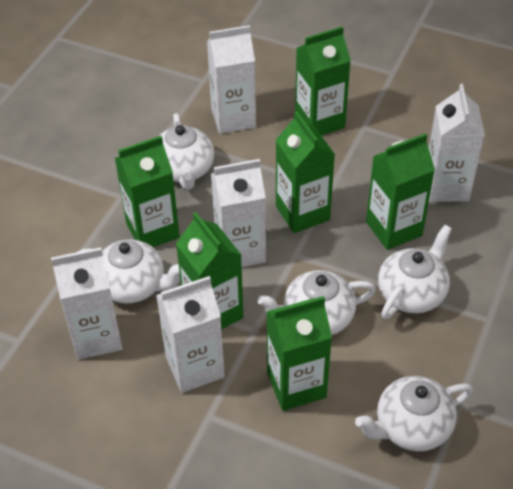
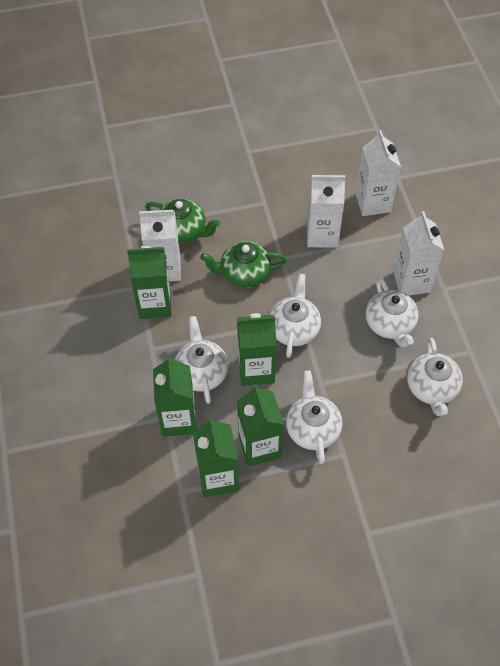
green carton: 6 -> 5
green teapot: 0 -> 2
white carton: 5 -> 4

